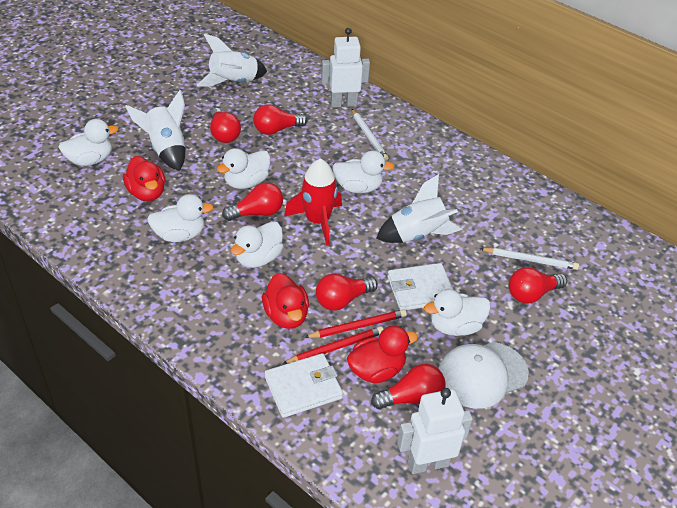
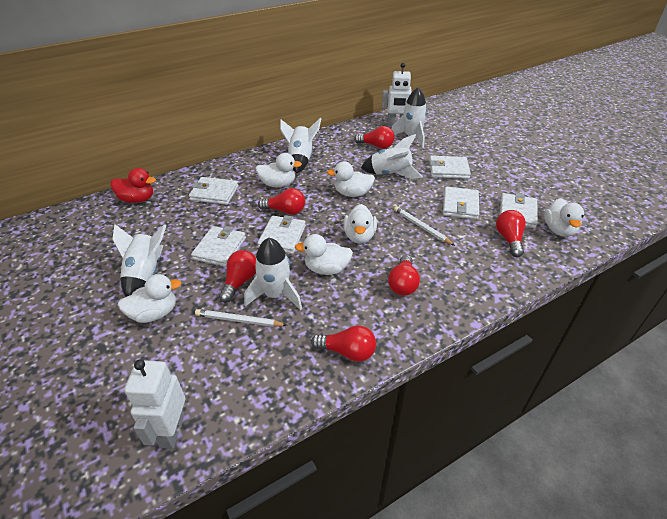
red duck: 3 -> 1
red pencil: 2 -> 0
red rocket: 1 -> 0
white cap: 1 -> 0
white rocket: 3 -> 5
white wallet: 2 -> 6

